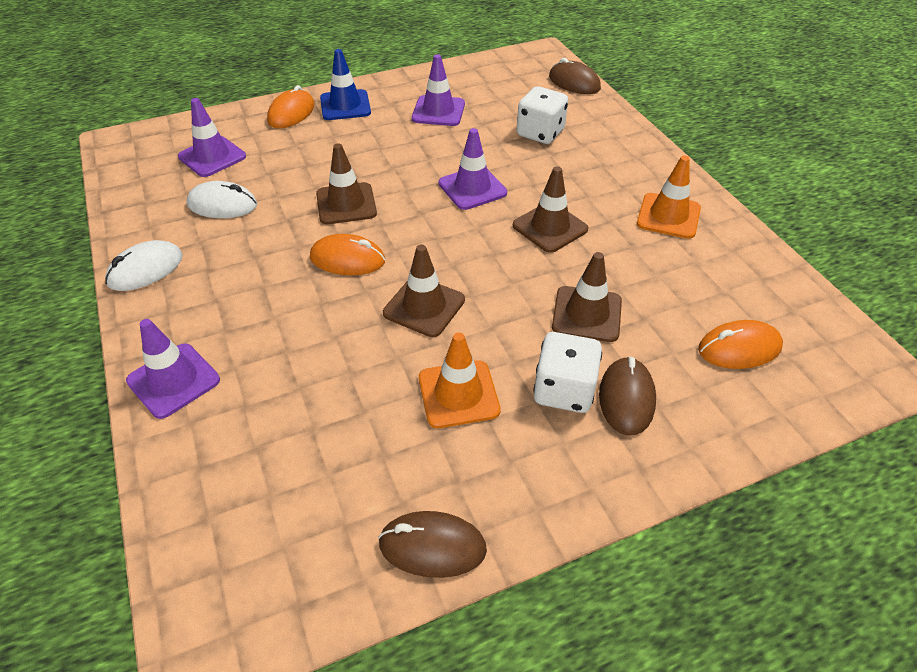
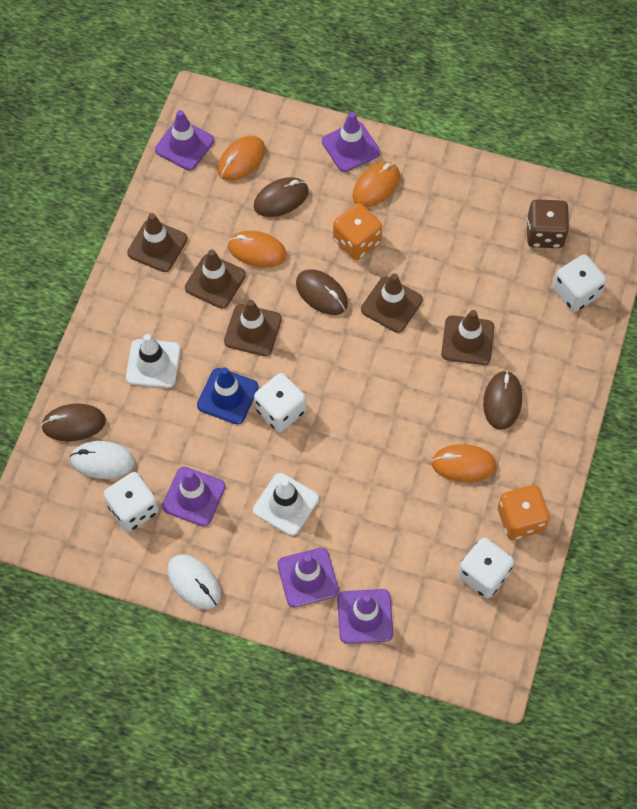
brown dice: 0 -> 1
brown mouse: 3 -> 4
brown traffic cone: 4 -> 5
orange dice: 0 -> 2
orange mouse: 3 -> 4
orange traffic cone: 2 -> 0
purple traffic cone: 4 -> 5
white dice: 2 -> 4
white traffic cone: 0 -> 2

